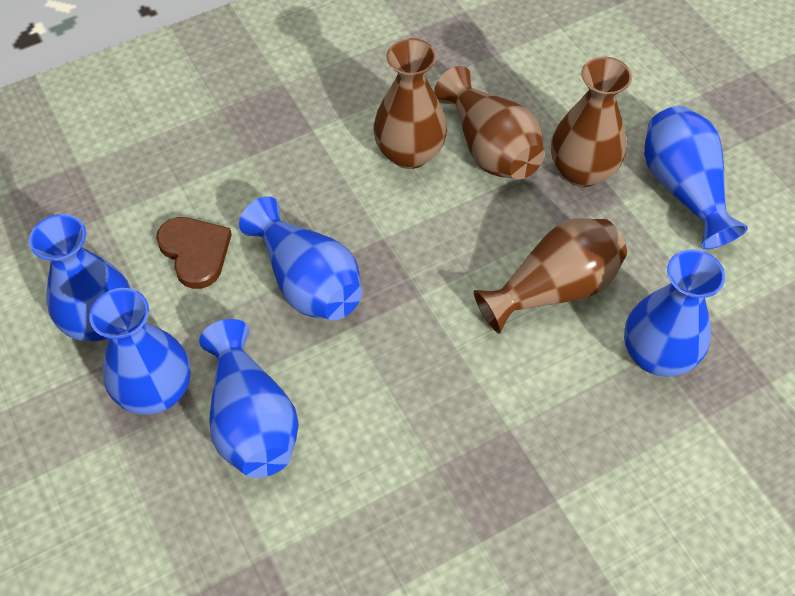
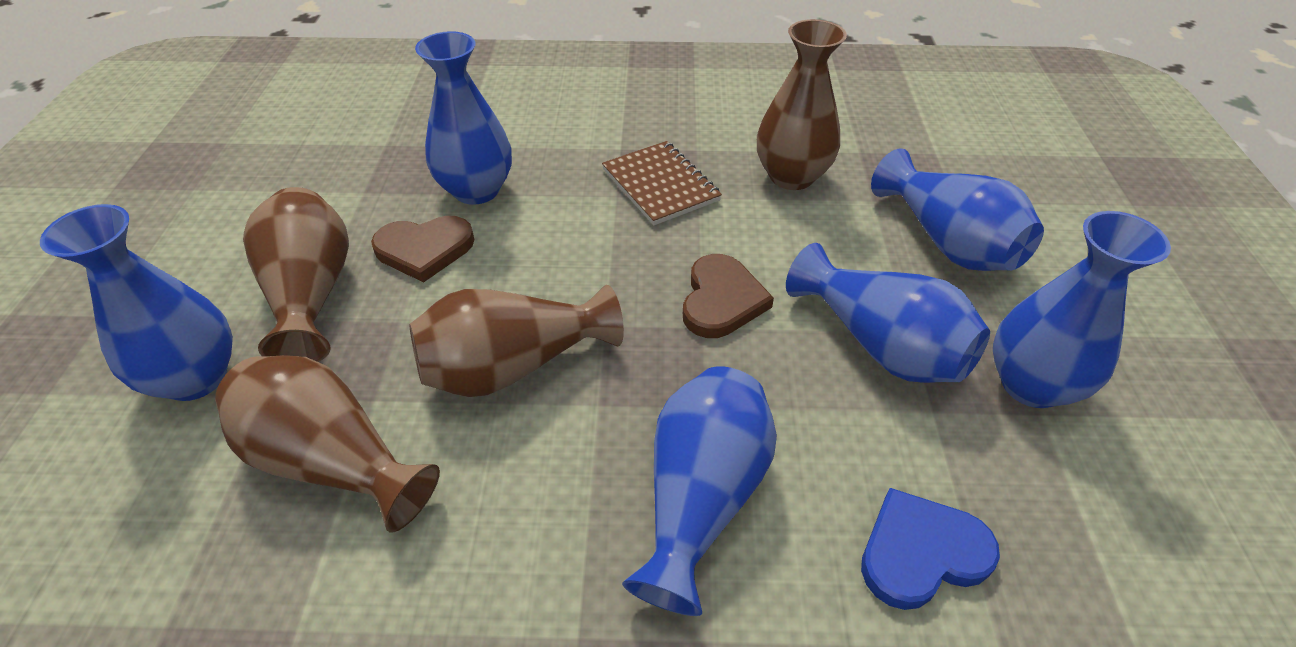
blue heart: 0 -> 1
brown heart: 1 -> 2
brown notebook: 0 -> 1

